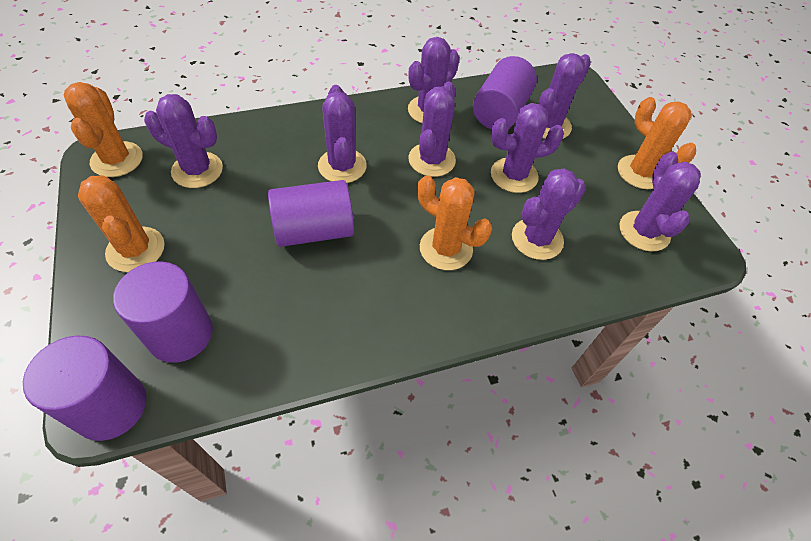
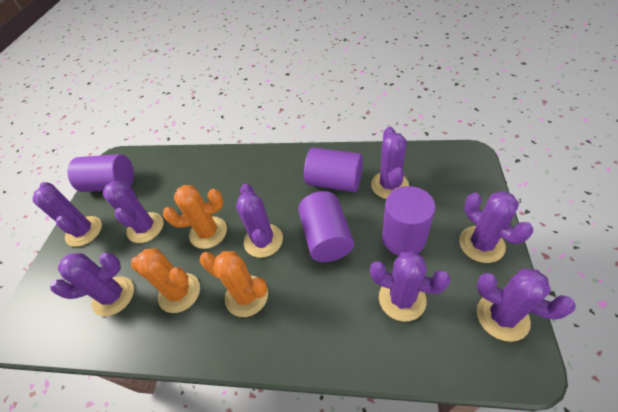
orange cactus: 4 -> 3

